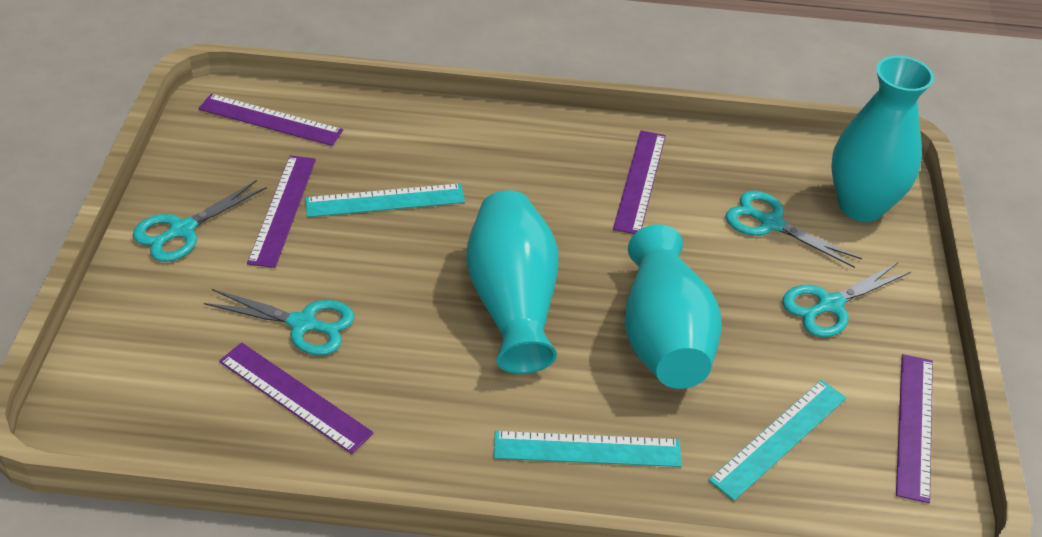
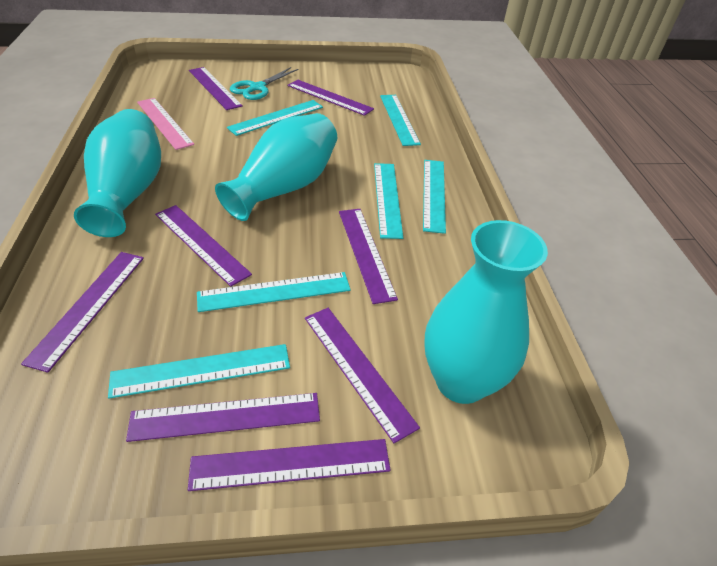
pink ruler: 0 -> 1
purple ruler: 5 -> 8
turquoise ruler: 3 -> 6
turquoise scissors: 4 -> 1

